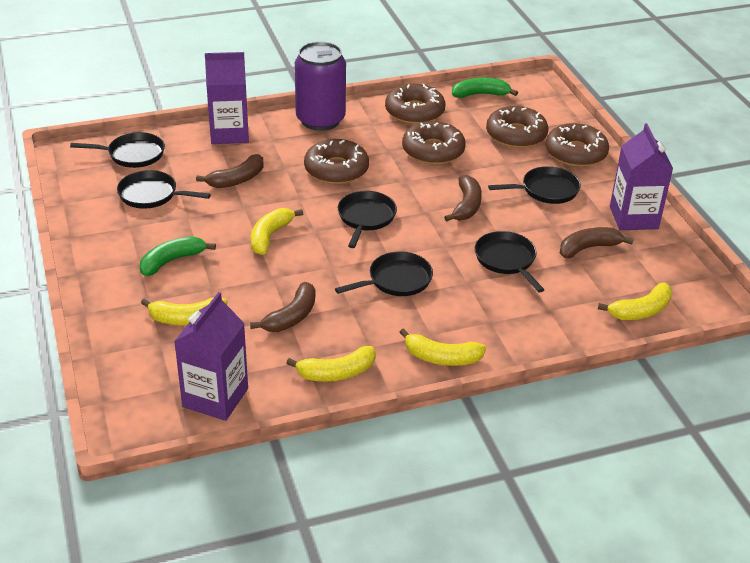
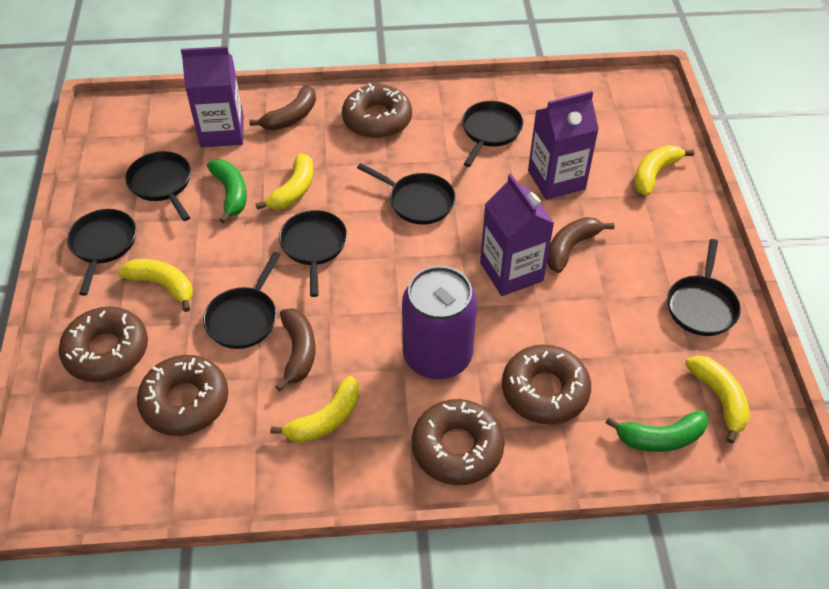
black pan: 6 -> 7
brown banana: 4 -> 3

